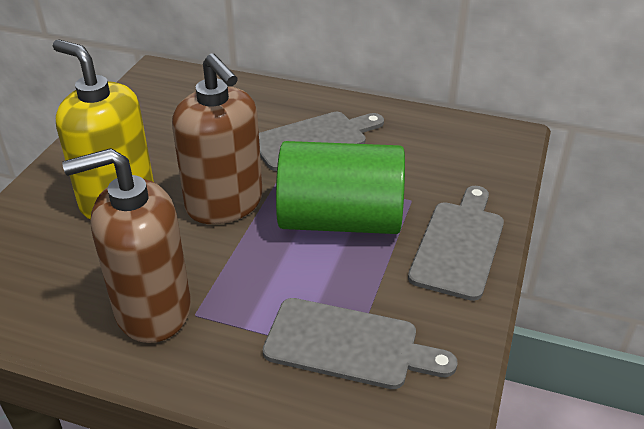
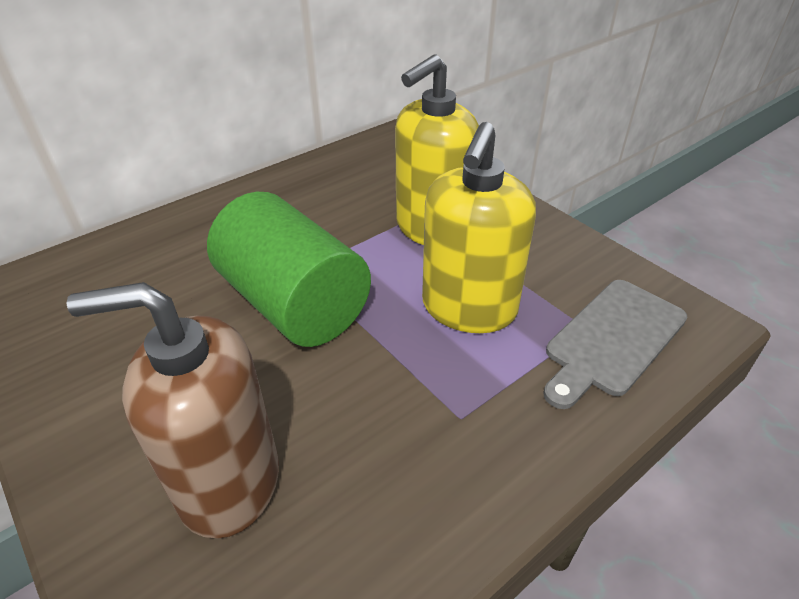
brown soap dispenser: 2 -> 1
grey cutting board: 3 -> 1
yellow soap dispenser: 1 -> 2

